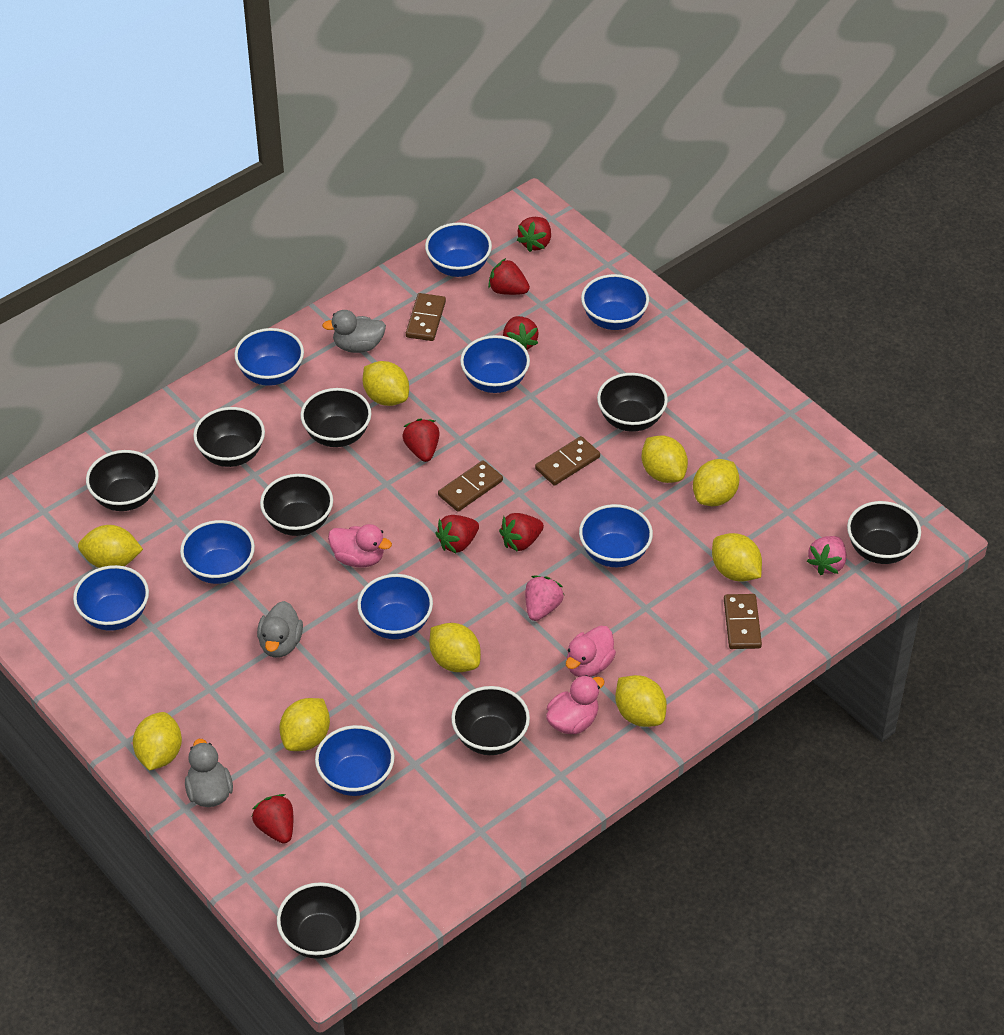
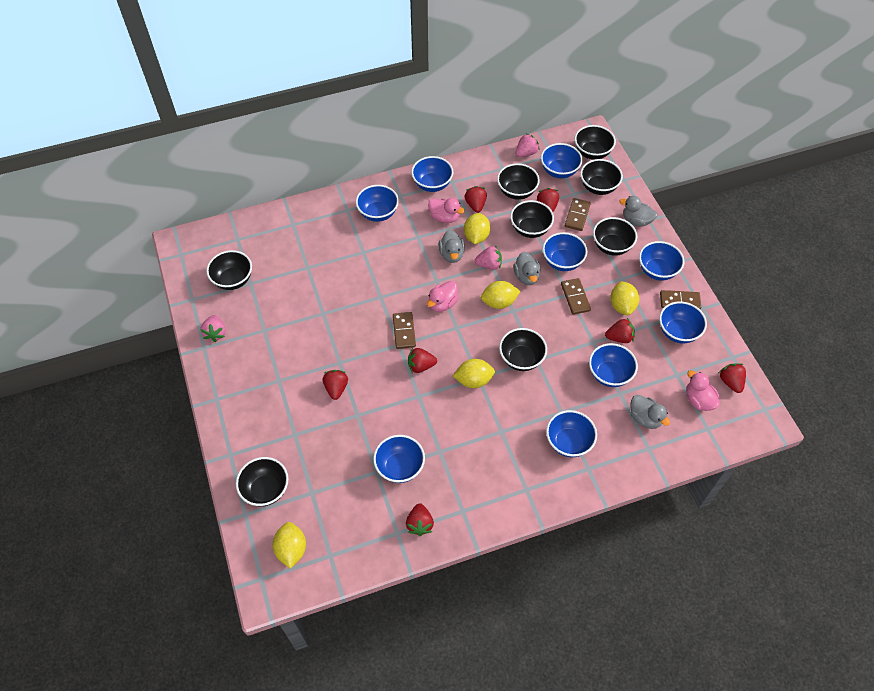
grey duck: 3 -> 4
pink strawberry: 2 -> 3
yellow lemon: 9 -> 5

